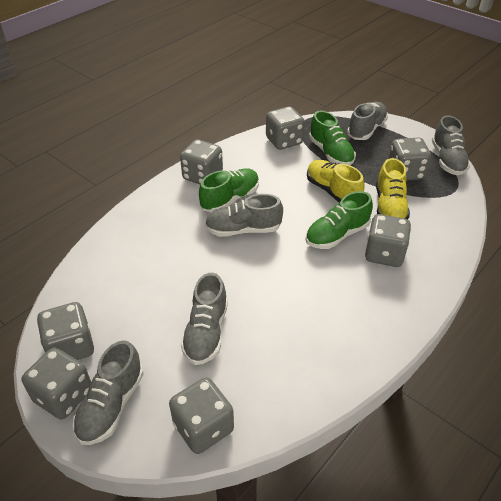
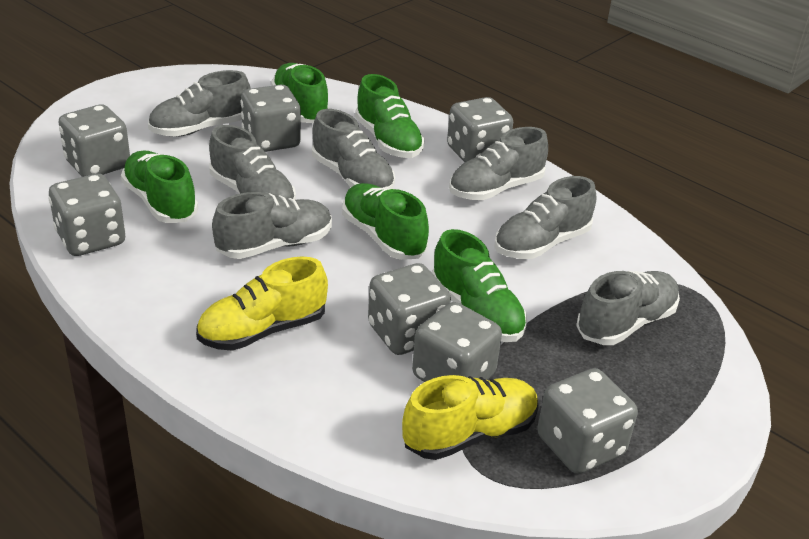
green shoe: 3 -> 5
grey shoe: 5 -> 7

